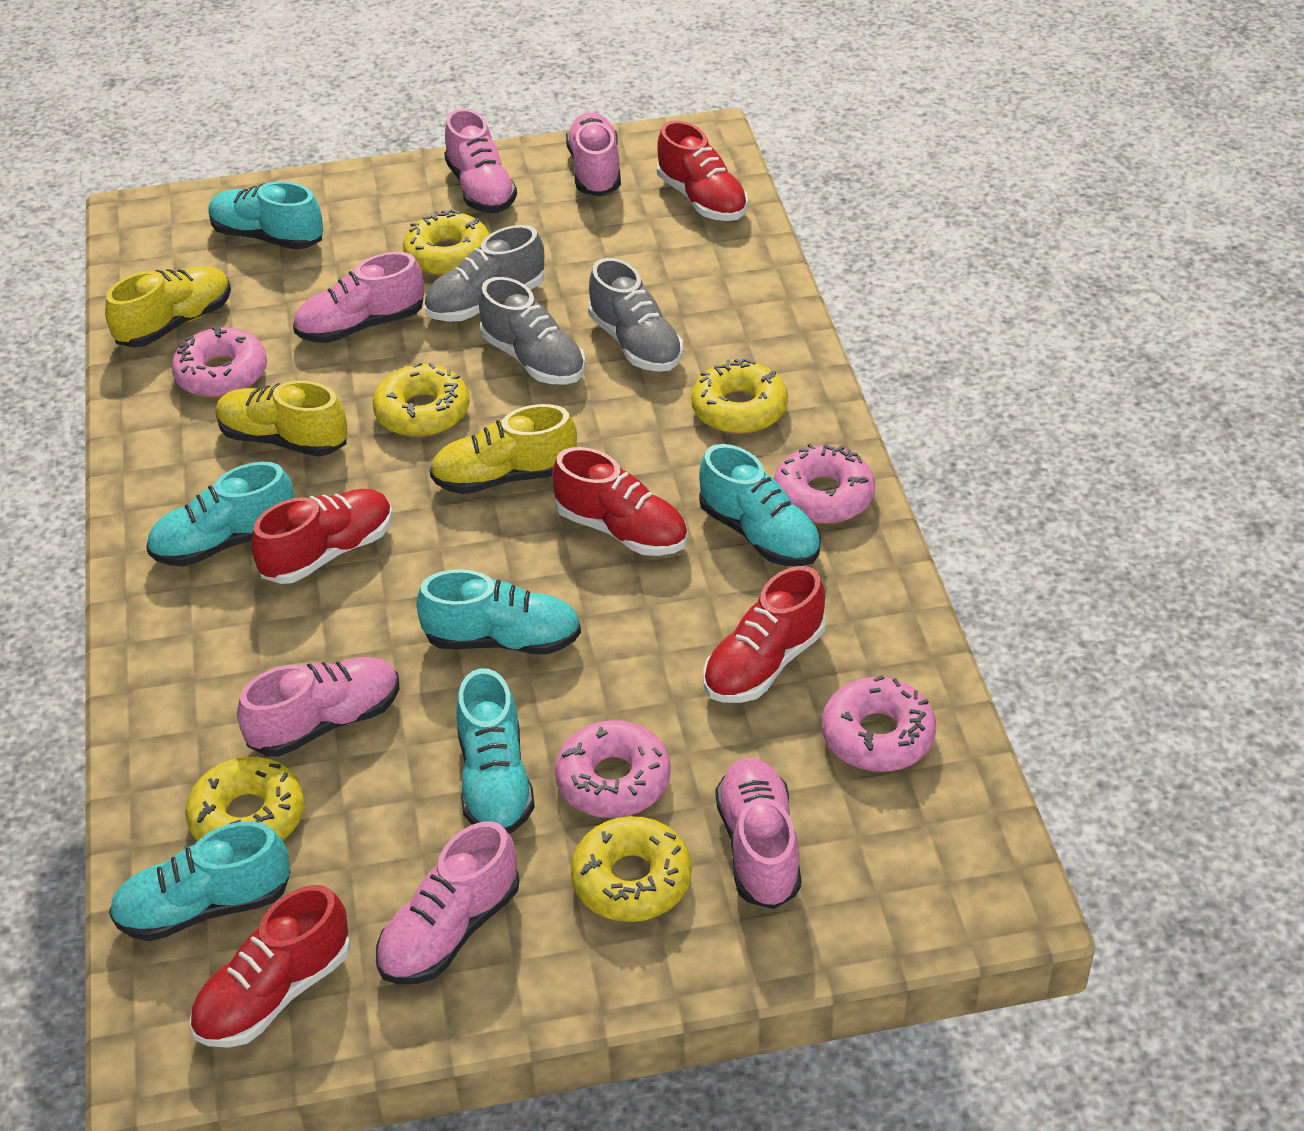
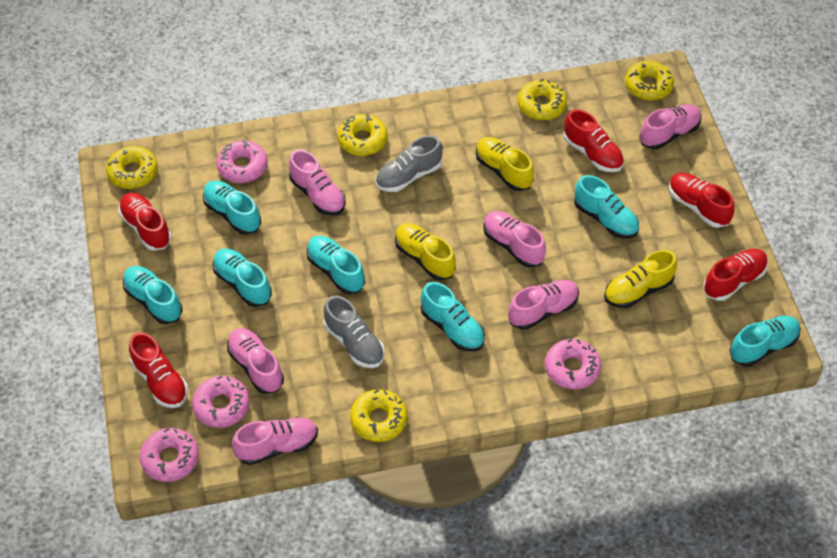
grey shoe: 3 -> 2
turquoise shoe: 6 -> 7

